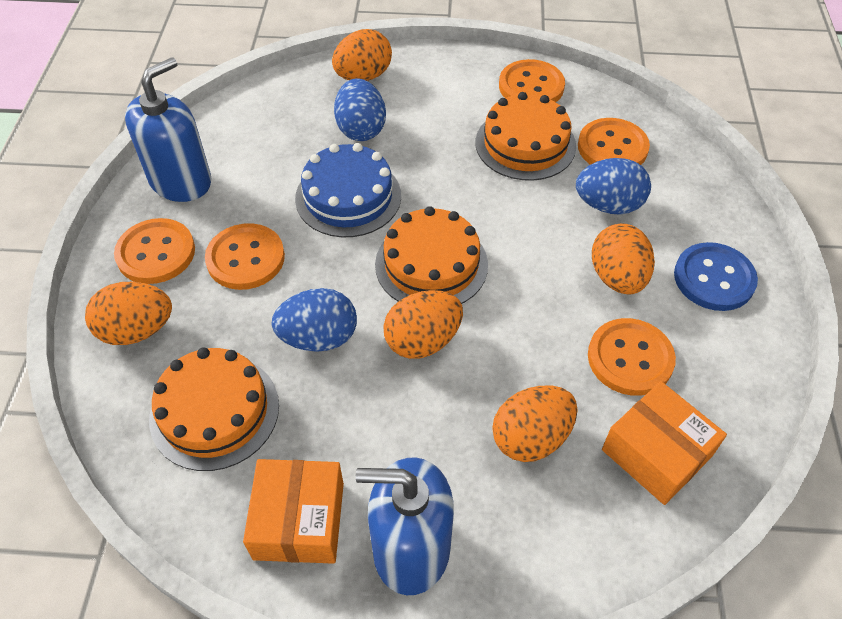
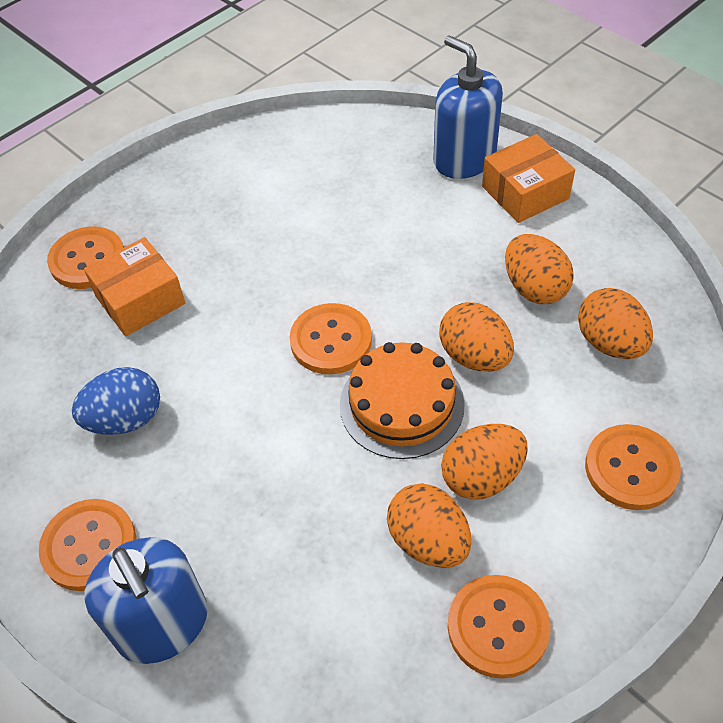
blue button: 1 -> 0
blue cake: 1 -> 0
blue egg: 3 -> 1
orange cake: 3 -> 1

